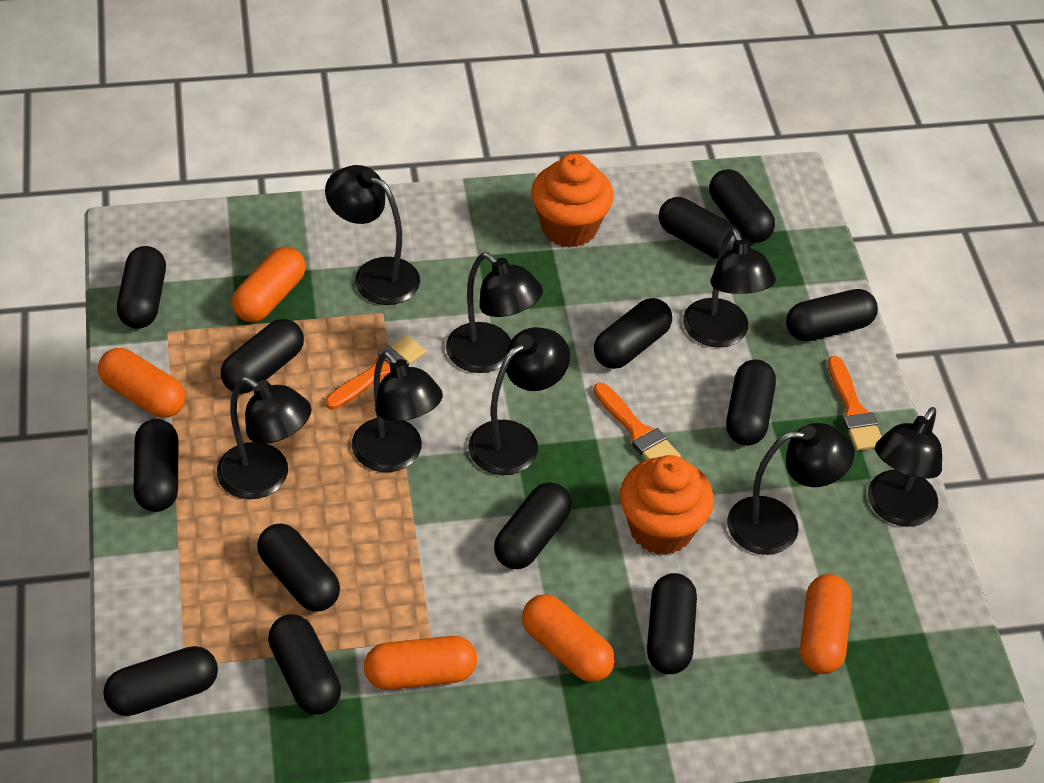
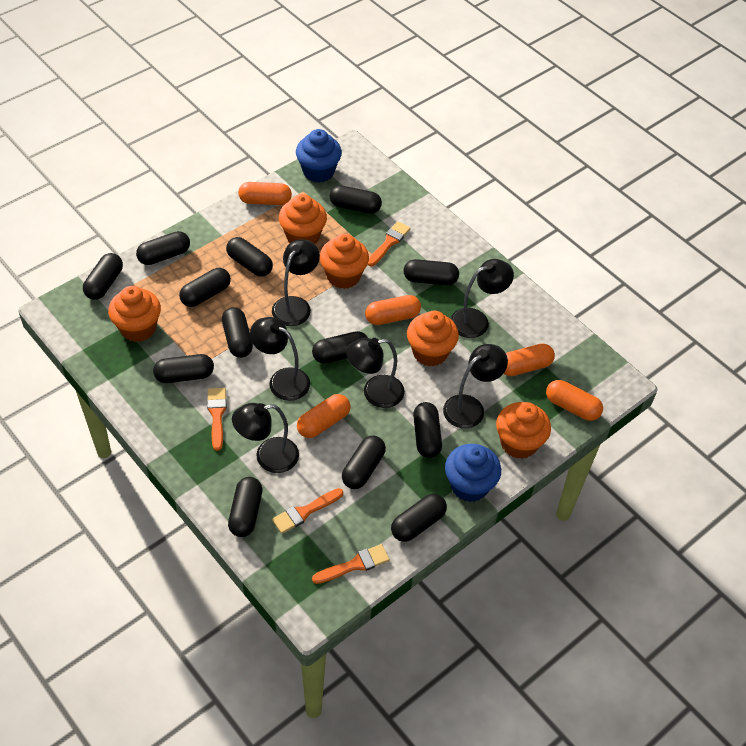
black lamp: 8 -> 6
blue cupcake: 0 -> 2
orange brush: 3 -> 4
orange cupcake: 2 -> 5

